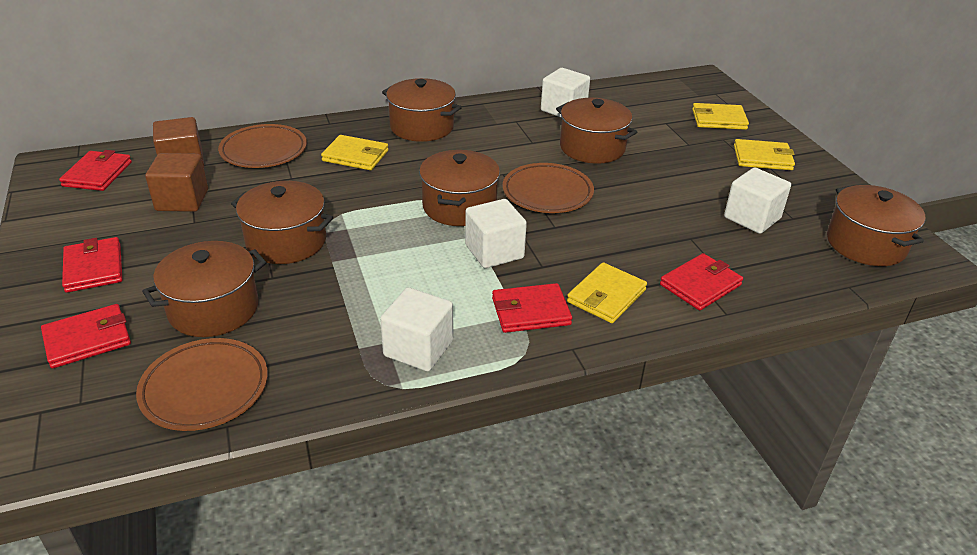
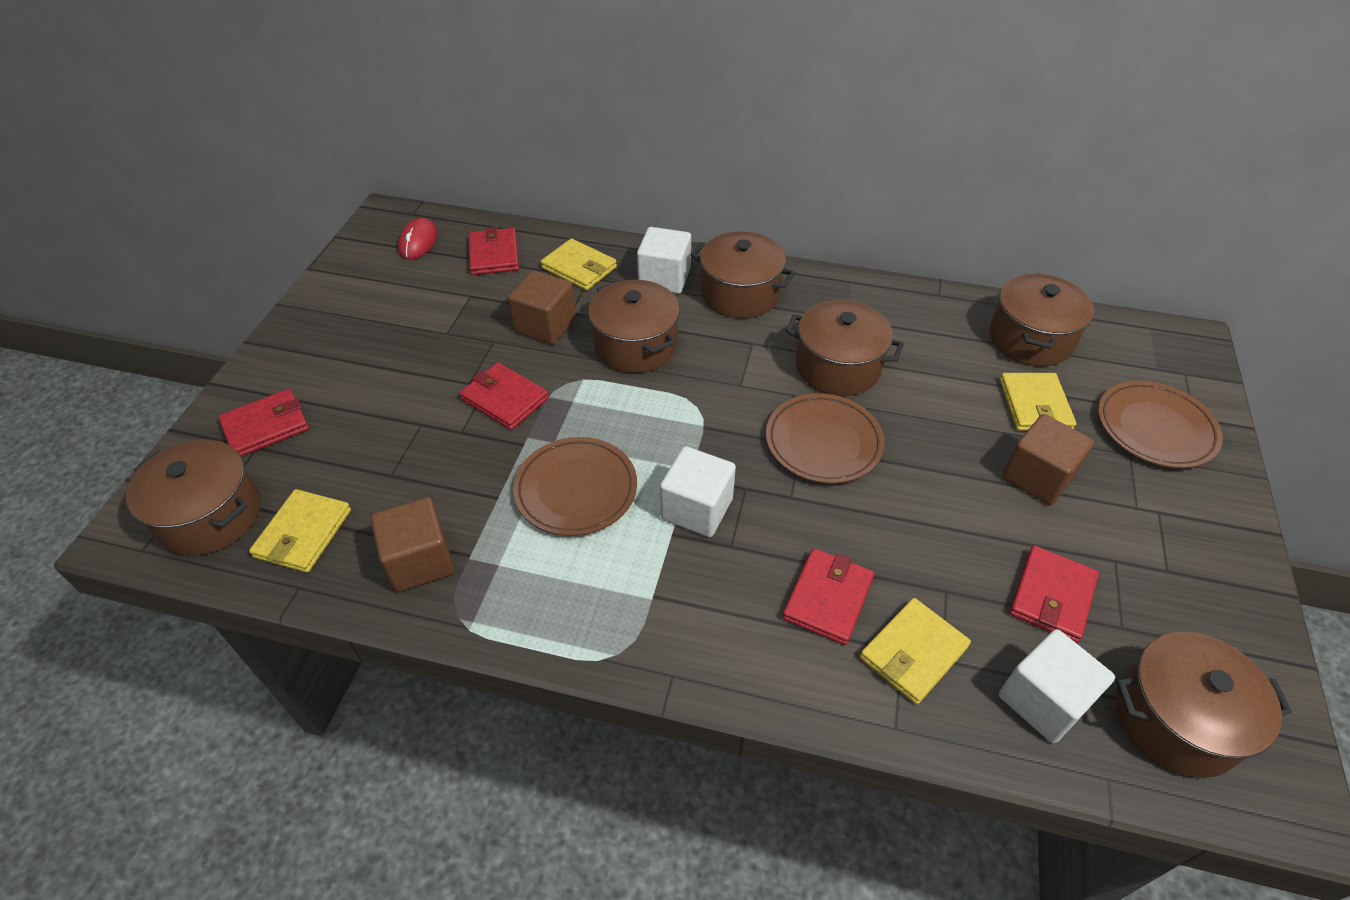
brown cube: 2 -> 3
red mouse: 0 -> 1
white cube: 4 -> 3

